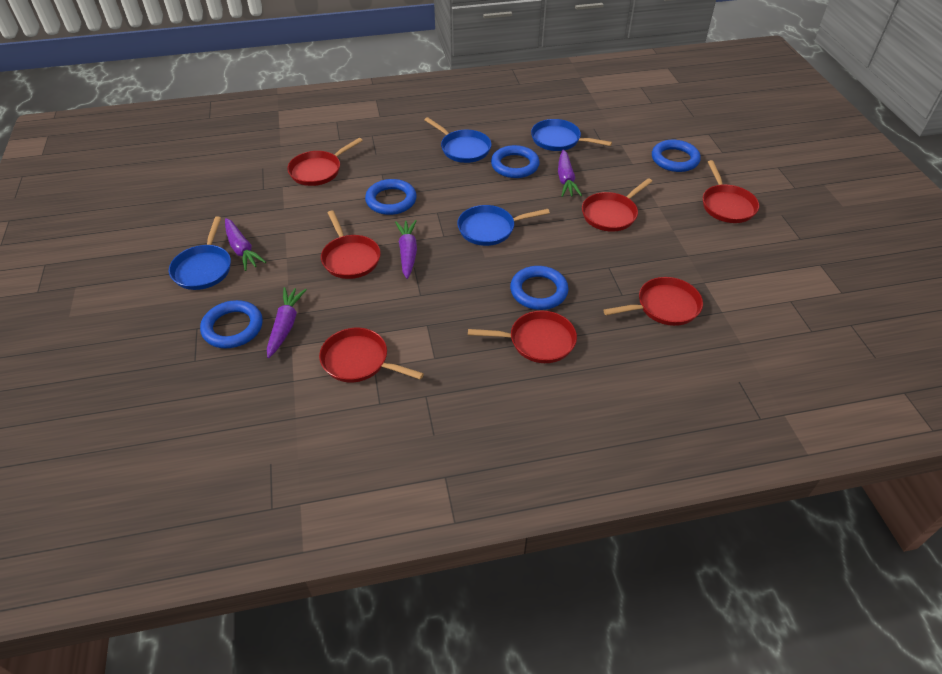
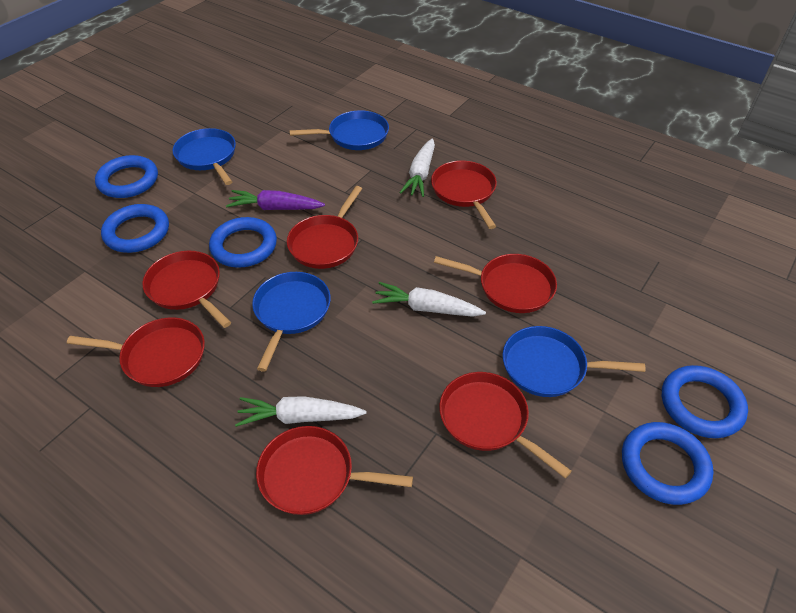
purple carrot: 4 -> 1
white carrot: 0 -> 3

